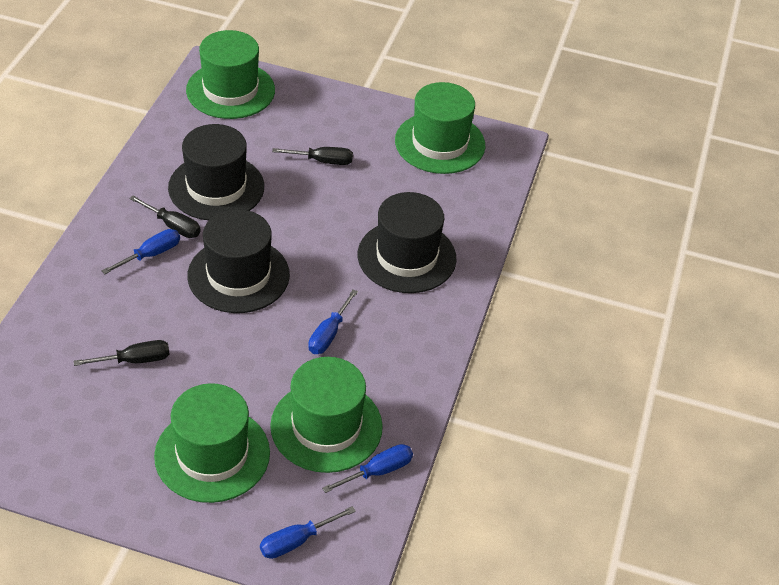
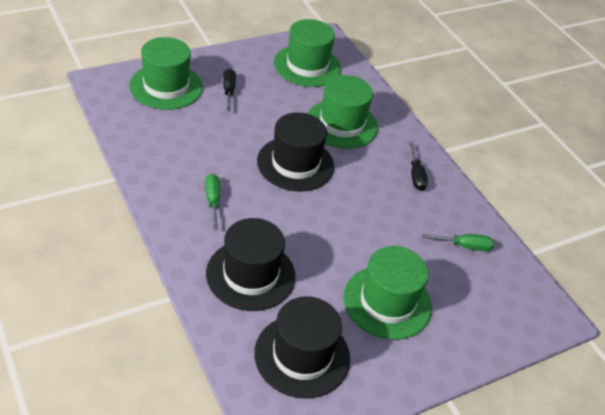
black screwdriver: 3 -> 2
blue screwdriver: 4 -> 0
green screwdriver: 0 -> 2

